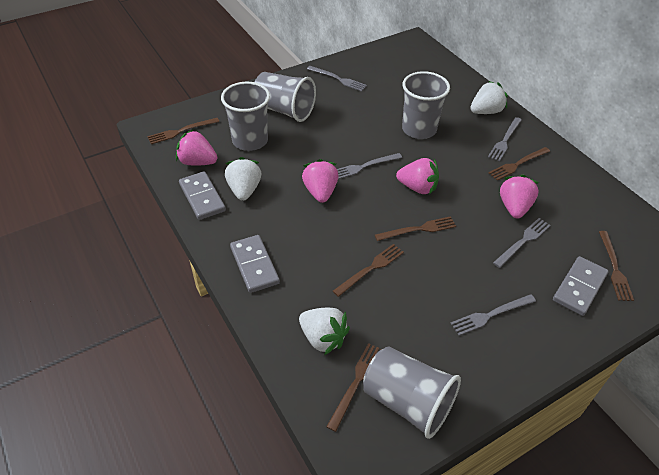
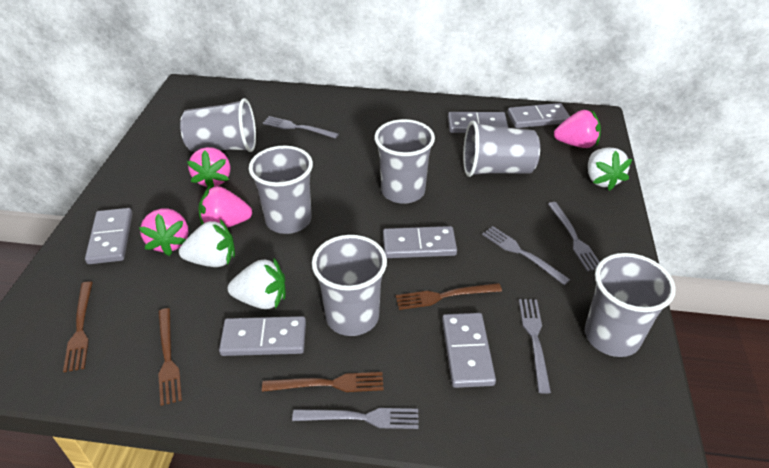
brown fork: 6 -> 4
grey cup: 4 -> 6
grey domino: 3 -> 6

